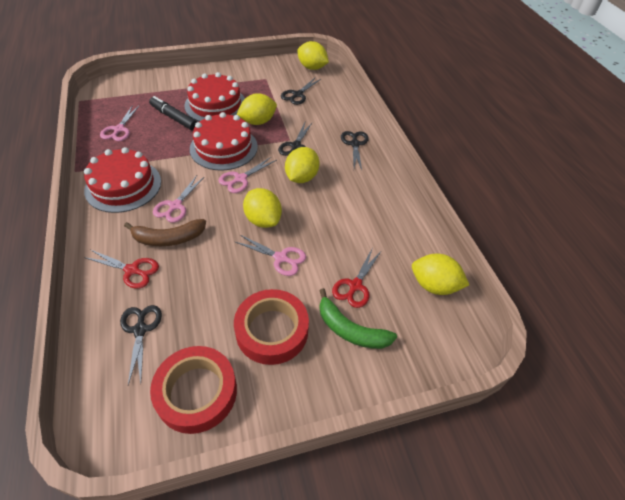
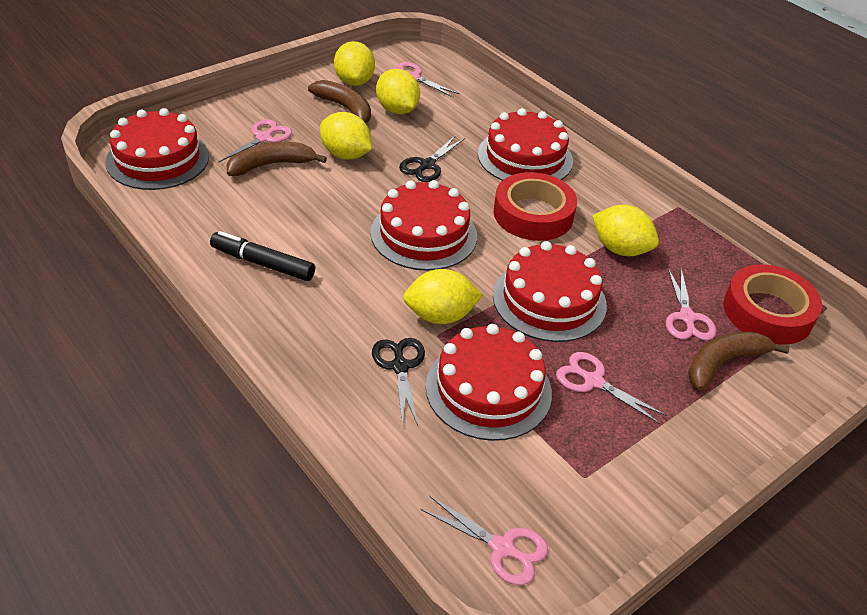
black scissors: 4 -> 2
brown banana: 1 -> 3
green banana: 1 -> 0
pink scissors: 4 -> 5
red cake: 3 -> 5
red scissors: 2 -> 0

